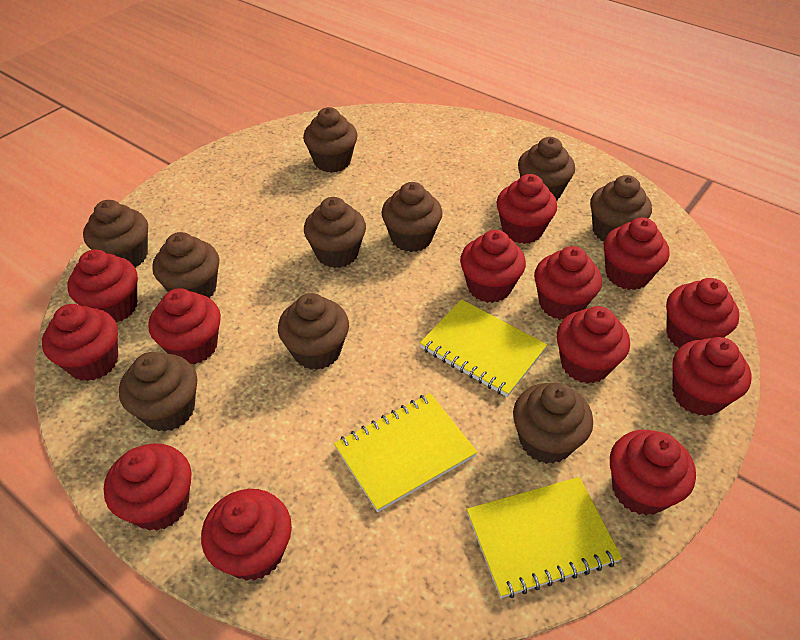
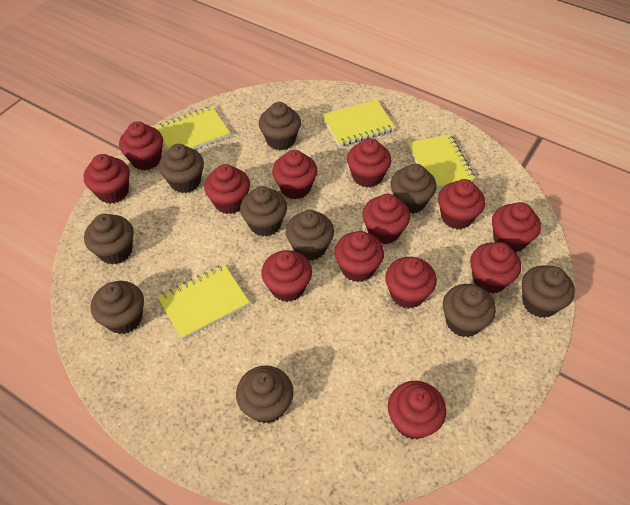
yellow notebook: 3 -> 4

